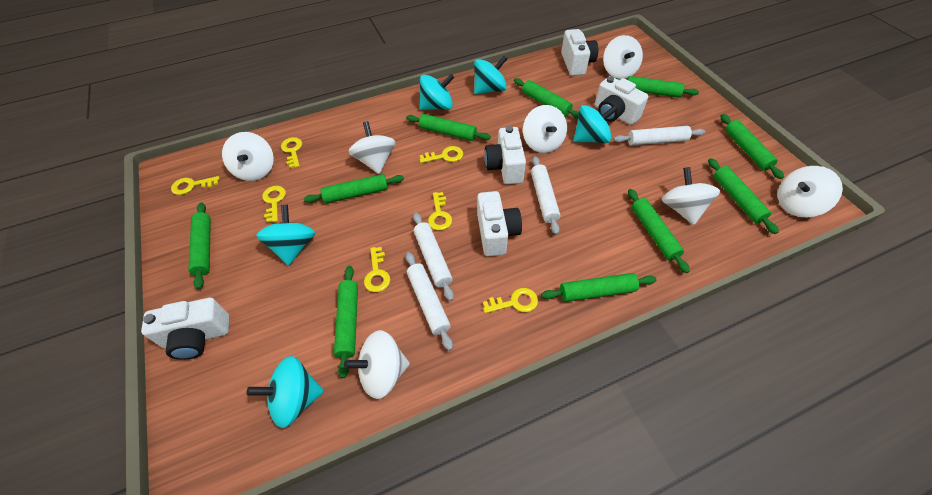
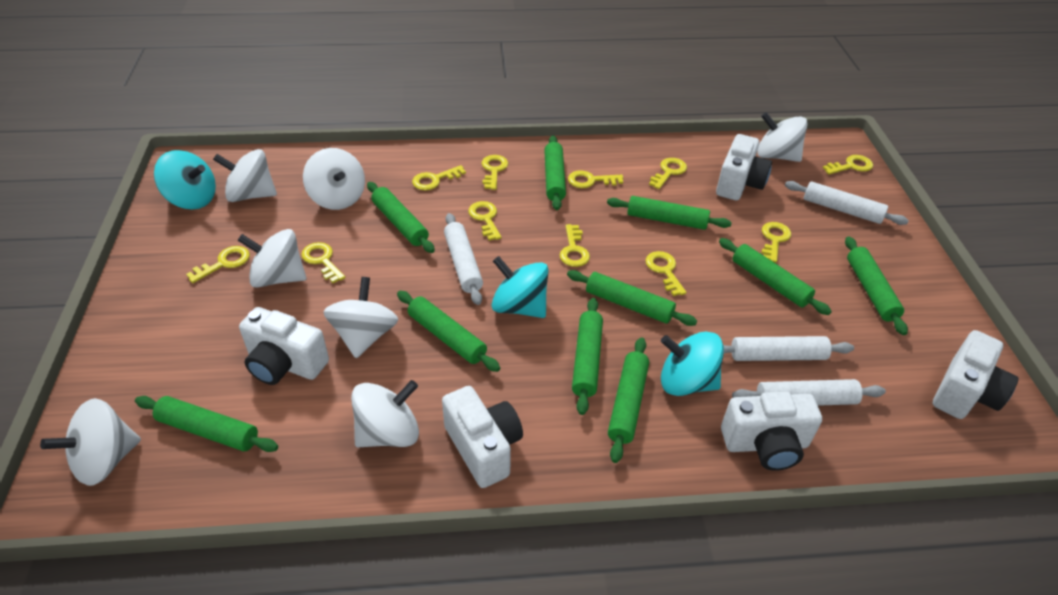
turquoise spinning top: 5 -> 3
yellow key: 7 -> 11

